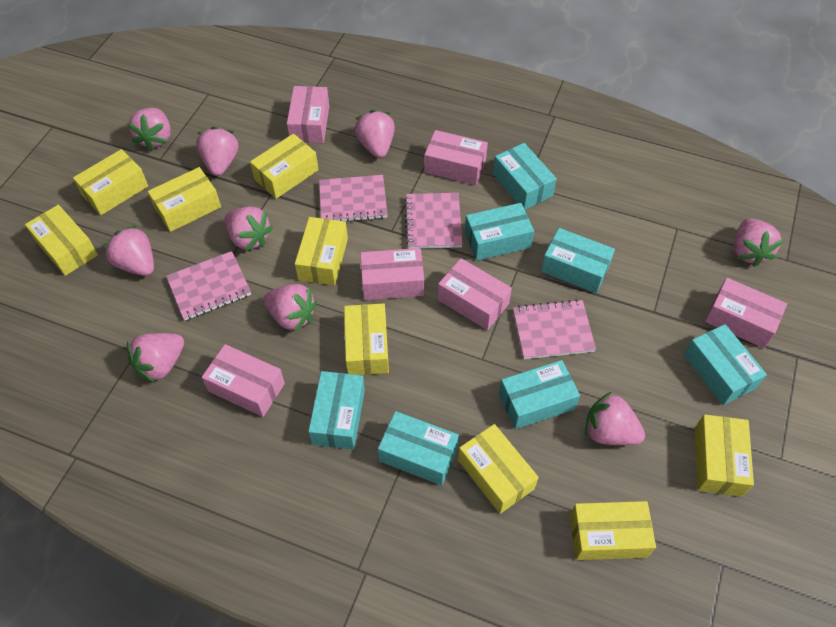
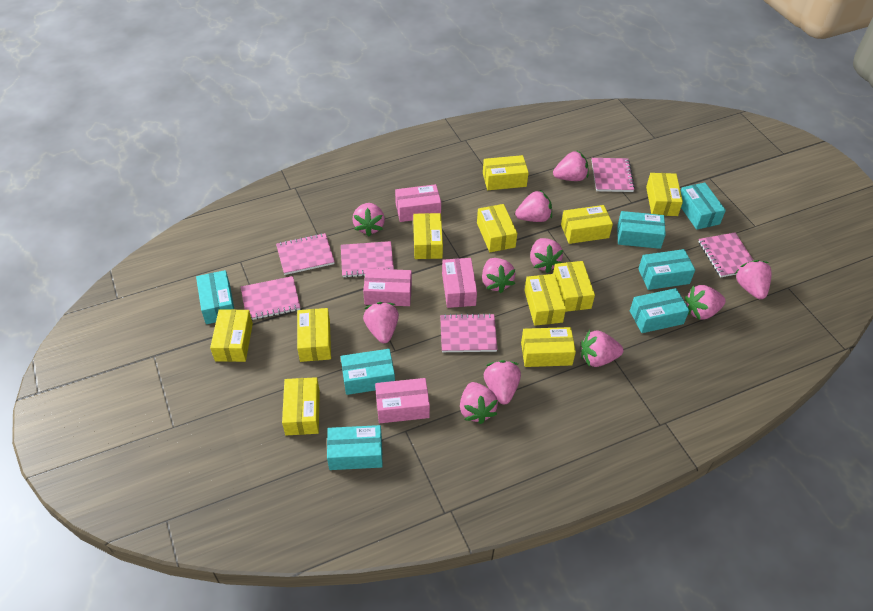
pink box: 6 -> 4
pink notebook: 4 -> 6
pink strawberry: 9 -> 11
yellow box: 9 -> 11

